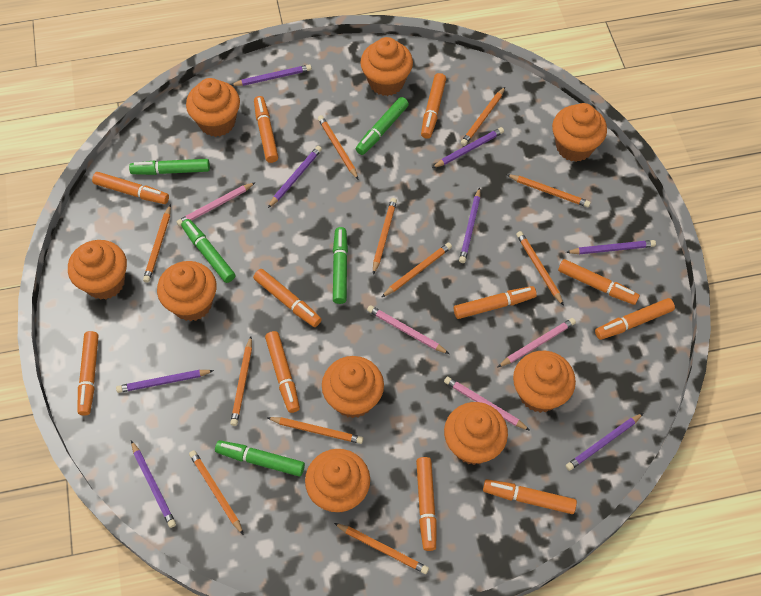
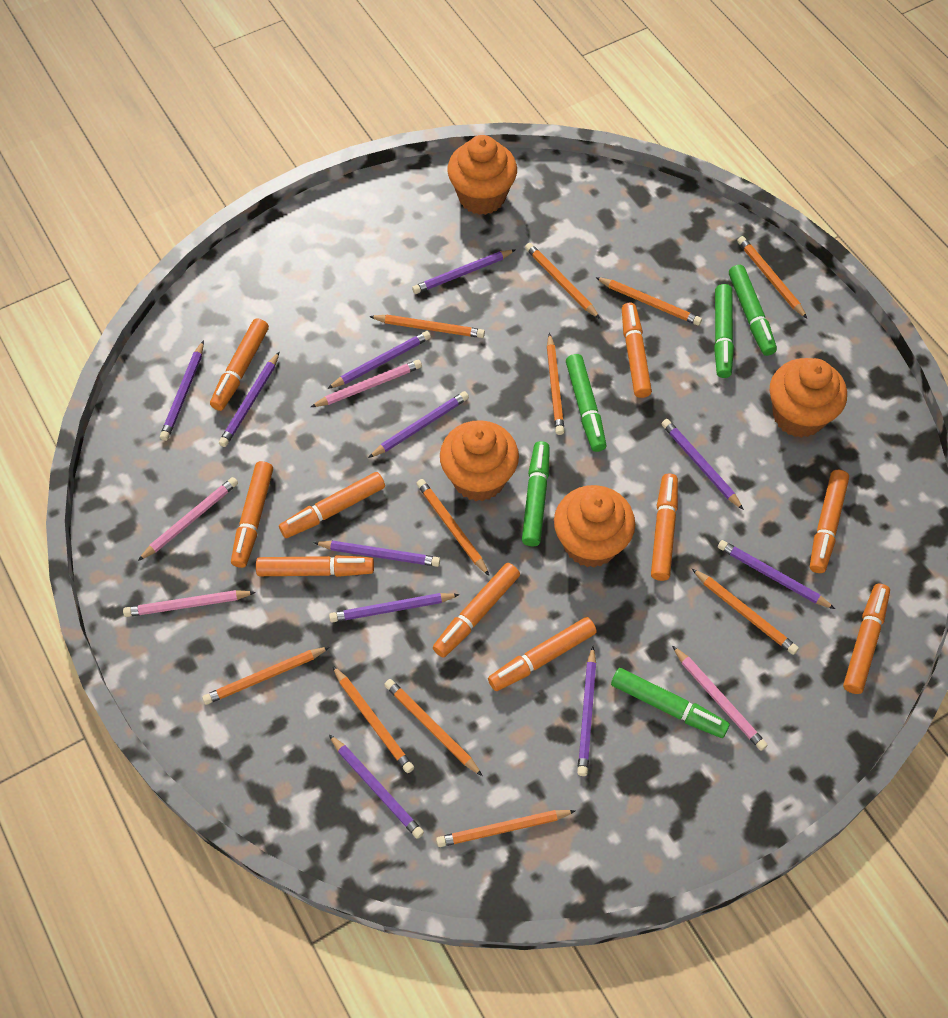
orange cupcake: 9 -> 4
orange marker: 11 -> 10
purple pencil: 8 -> 11

